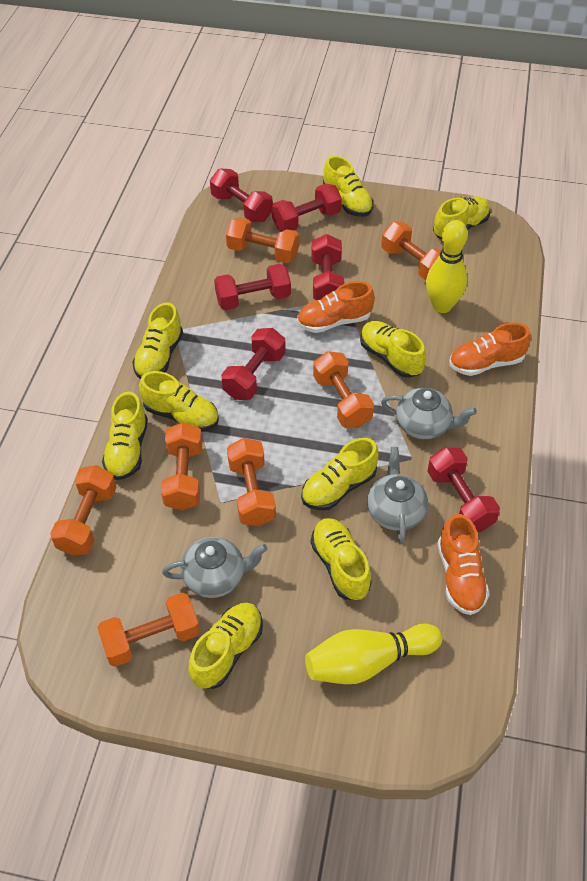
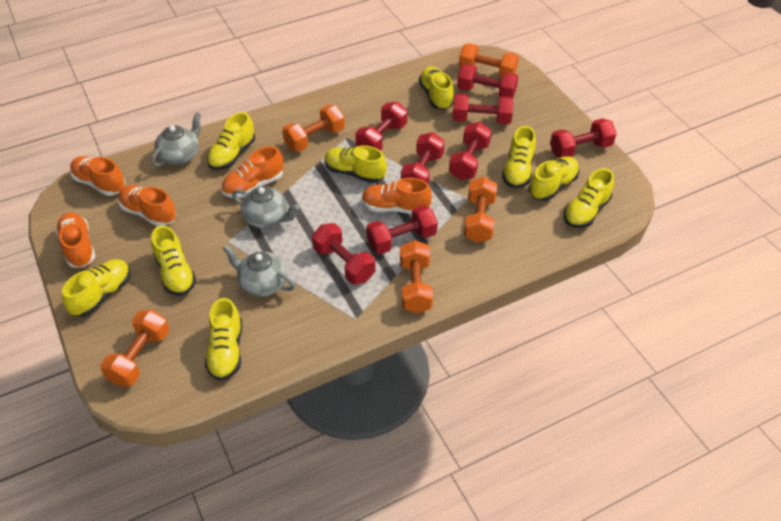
orange dumbbell: 7 -> 5
orange shoe: 3 -> 5
red dumbbell: 6 -> 8
yellow bowling pin: 2 -> 0

